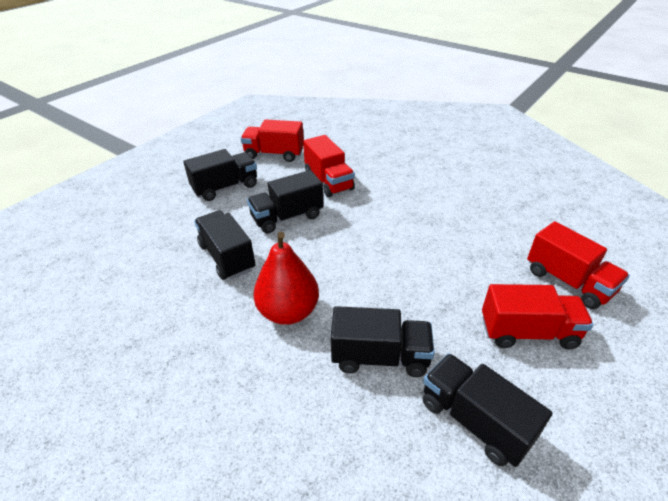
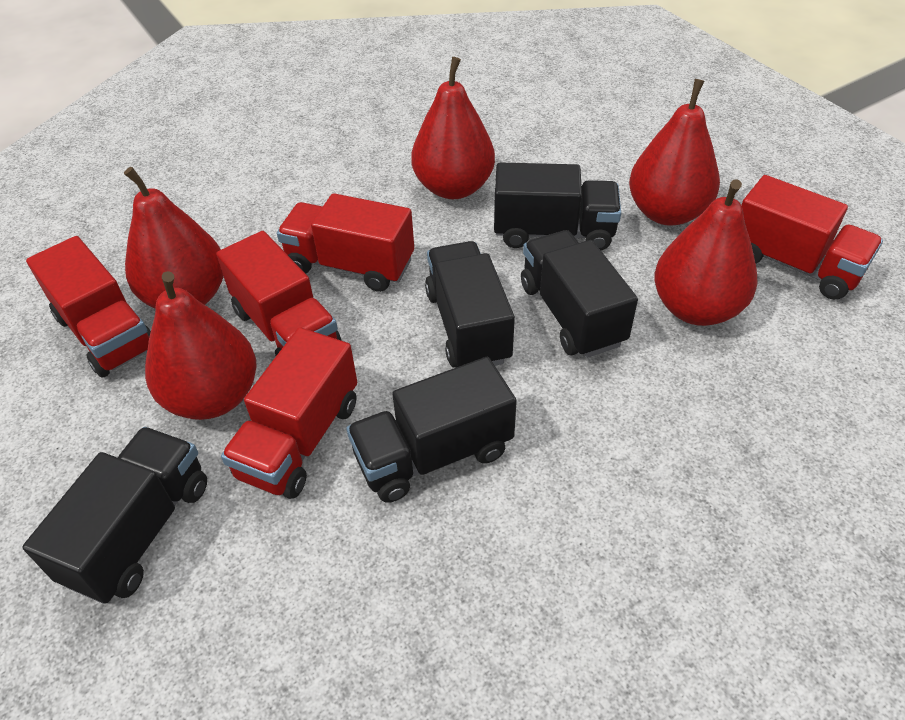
red pear: 1 -> 5
red truck: 4 -> 5

